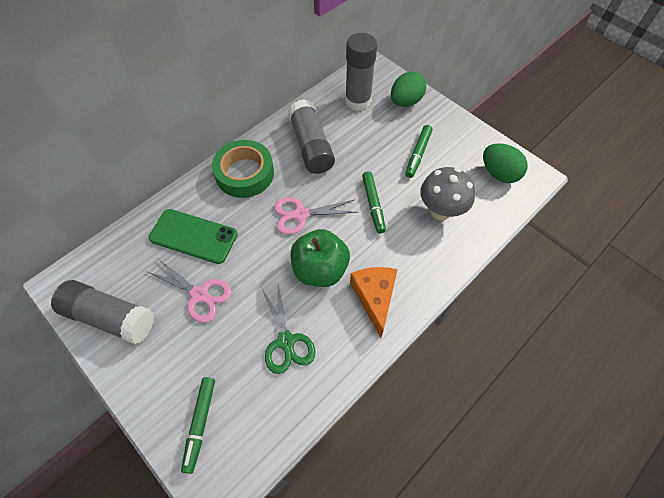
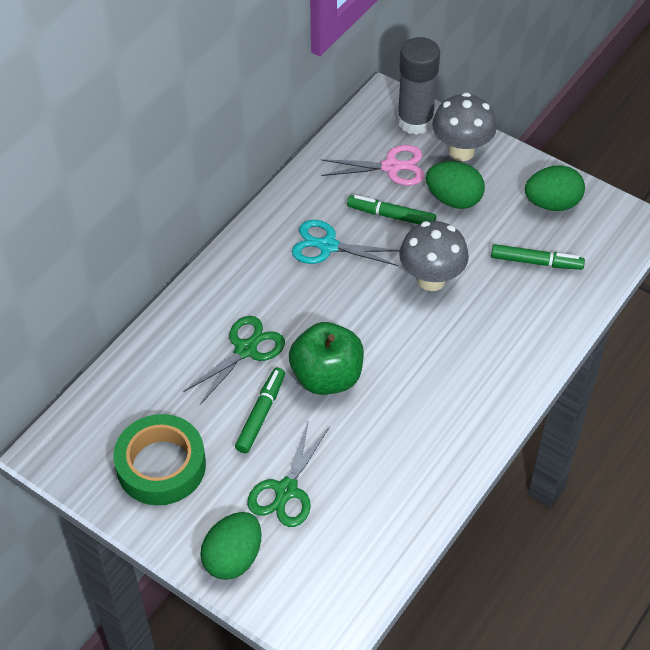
green egg: 2 -> 3
green phone: 1 -> 0
green scissors: 1 -> 2
grey glue stick: 3 -> 1
grey mushroom: 1 -> 2
orange cheese: 1 -> 0
pink scissors: 2 -> 1
turquoise scissors: 0 -> 1

